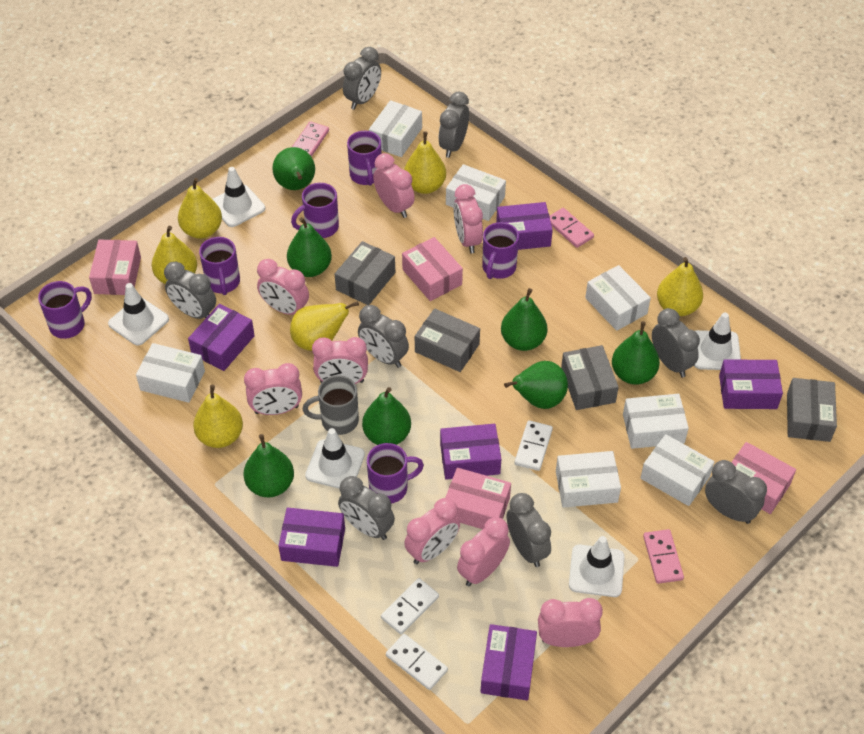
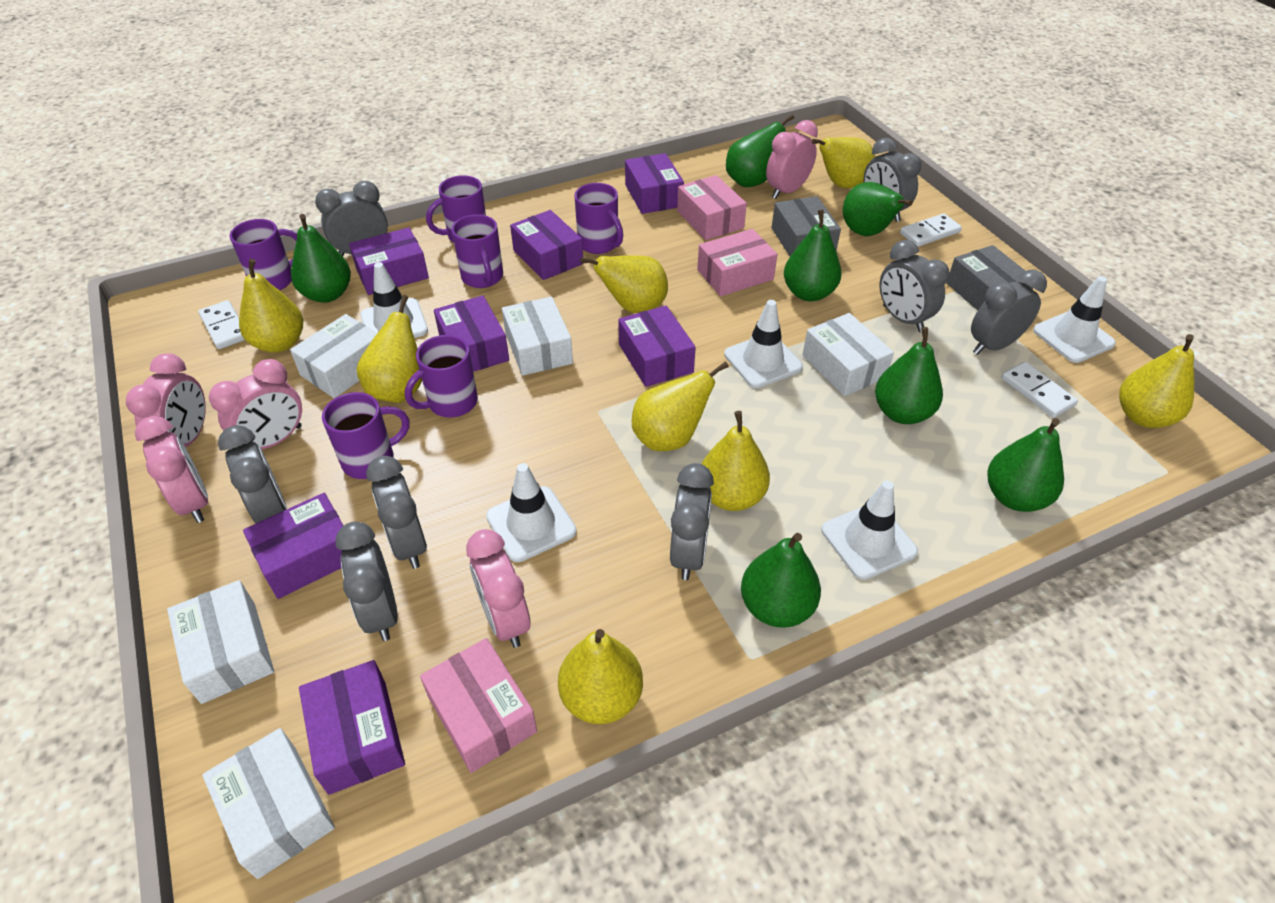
grey box: 4 -> 2
grey mug: 1 -> 0
pink box: 4 -> 3
pink clock: 8 -> 5
pink domino: 3 -> 0
purple box: 6 -> 7
white box: 7 -> 5
yellow pear: 6 -> 8

